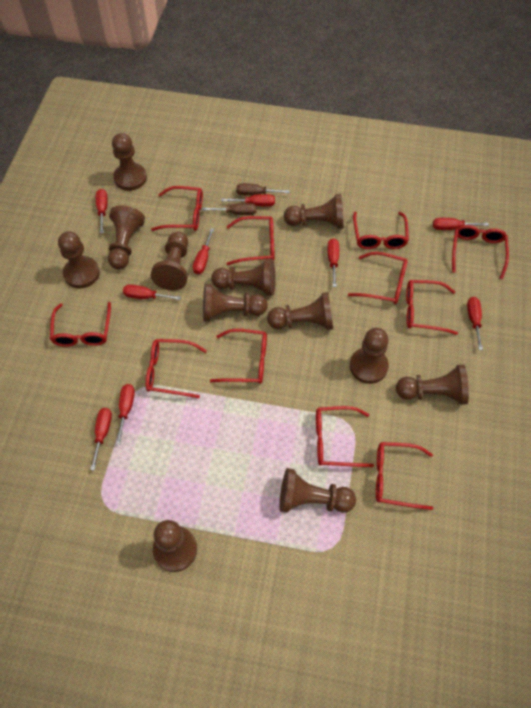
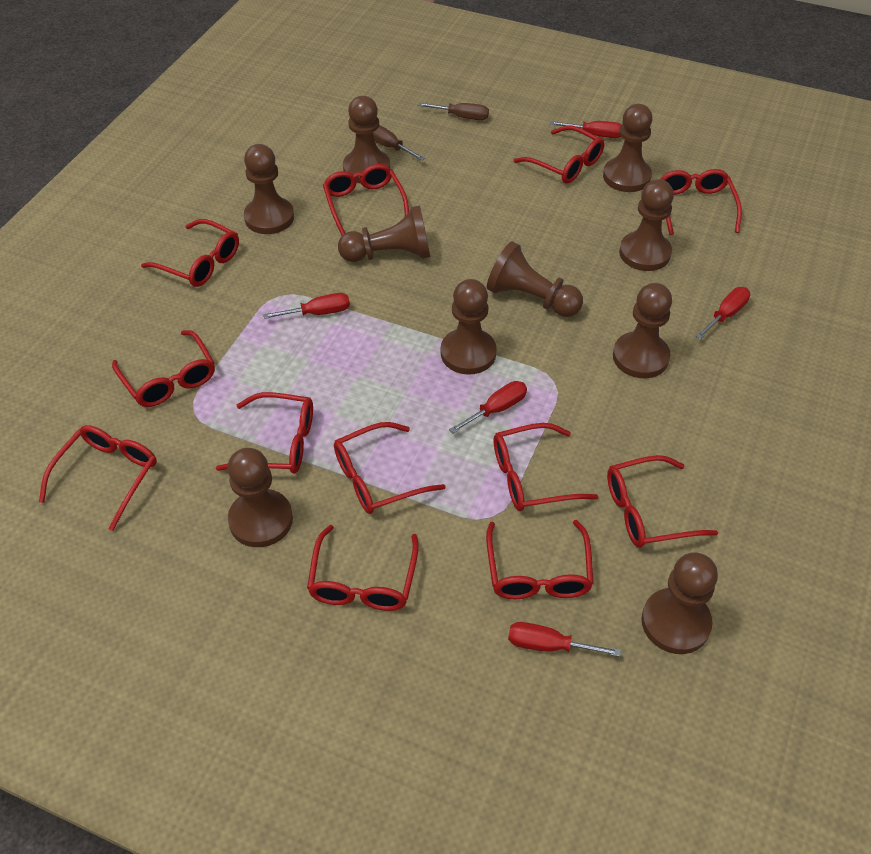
brown pawn: 12 -> 10
red glasses: 11 -> 12
red screwdriver: 9 -> 5

